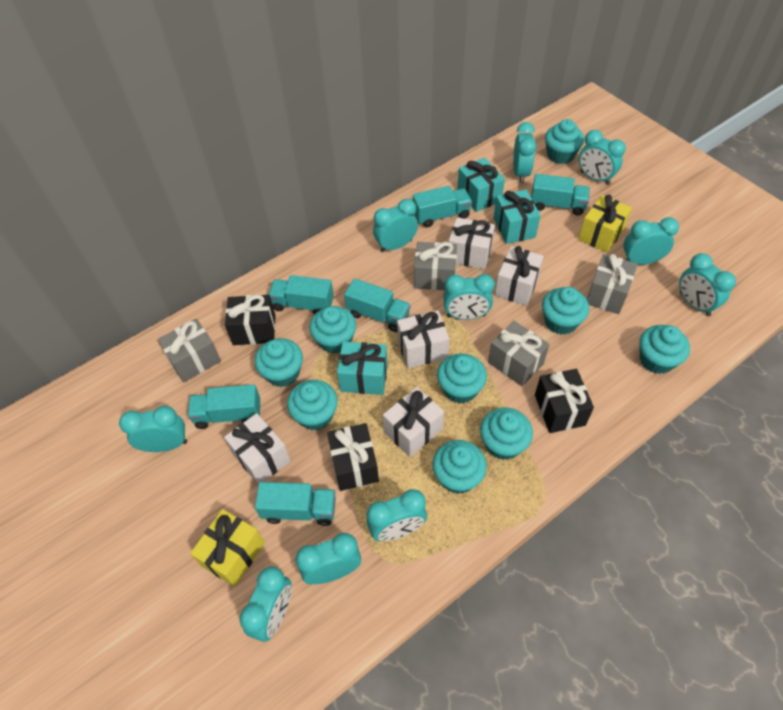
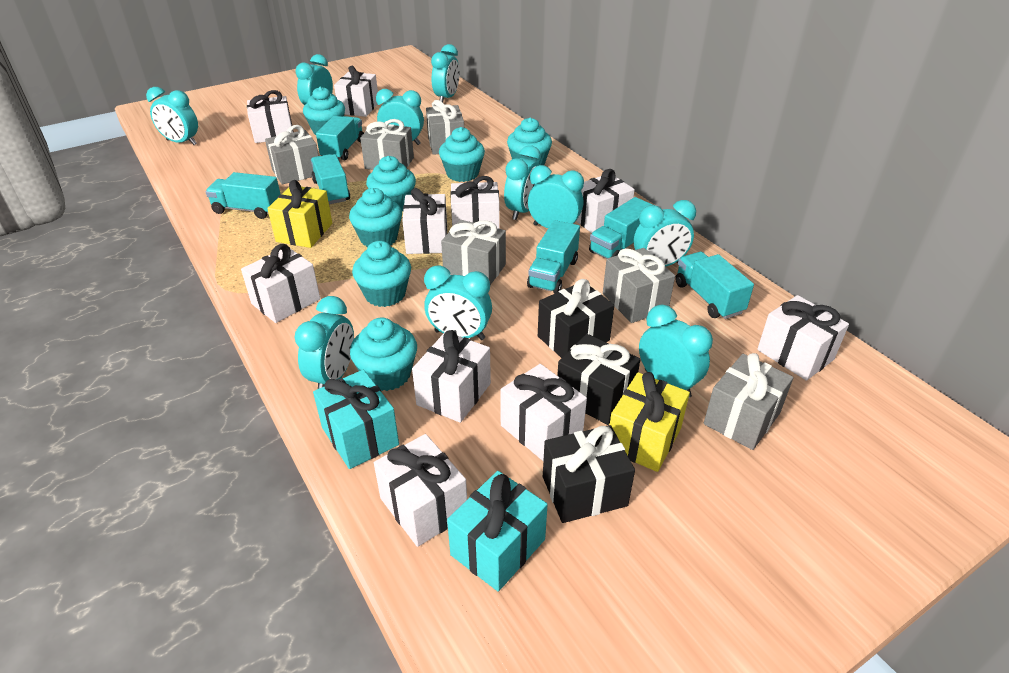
grey gift: 4 -> 6
turquoise cupcake: 9 -> 7
turquoise gift: 3 -> 2
white gift: 5 -> 10

